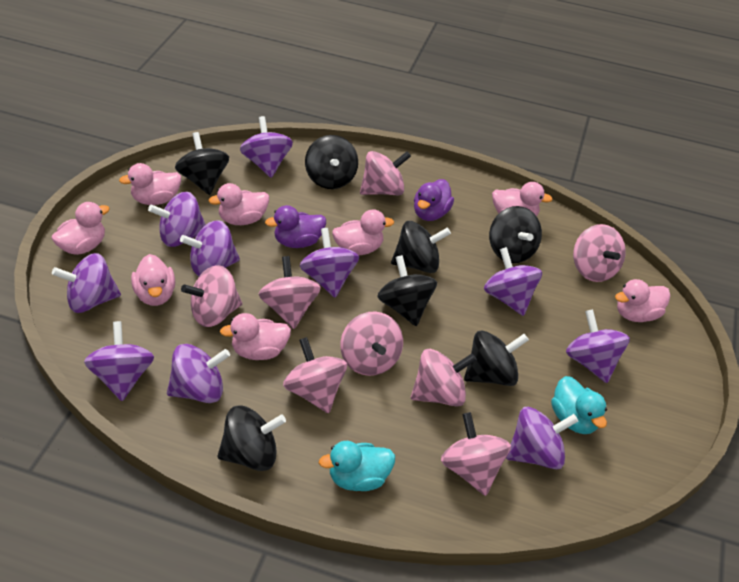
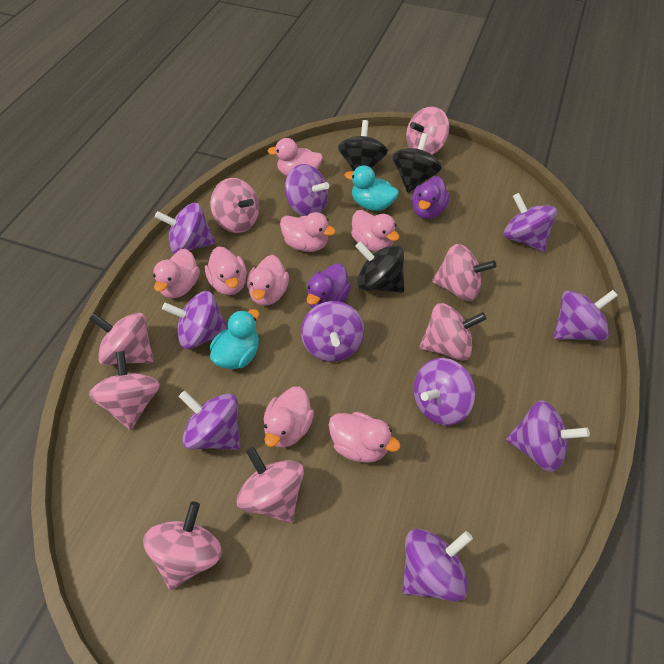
black spinning top: 7 -> 3

